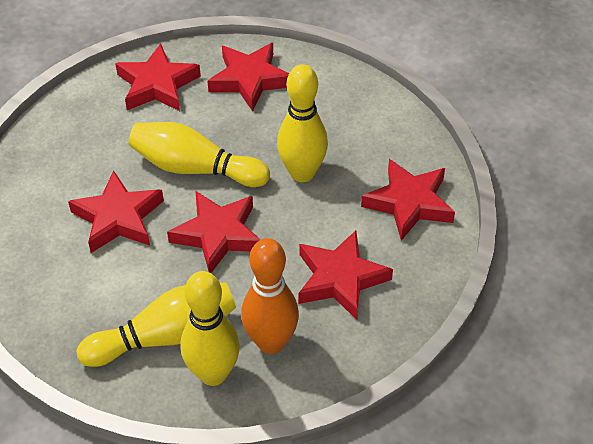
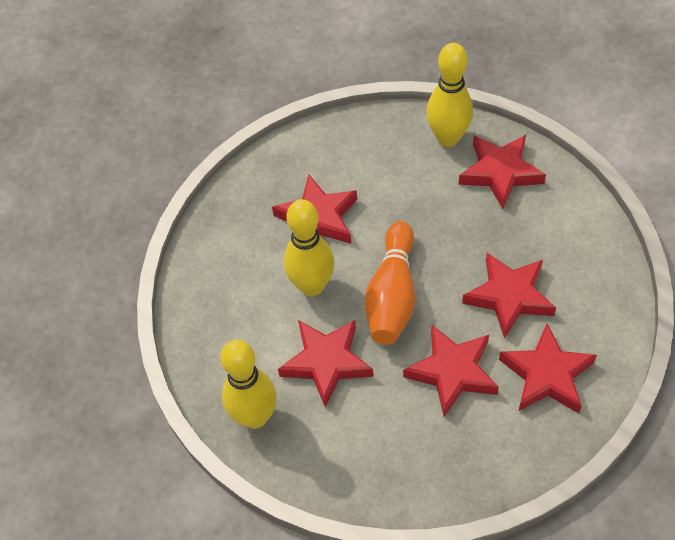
yellow bowling pin: 4 -> 3

